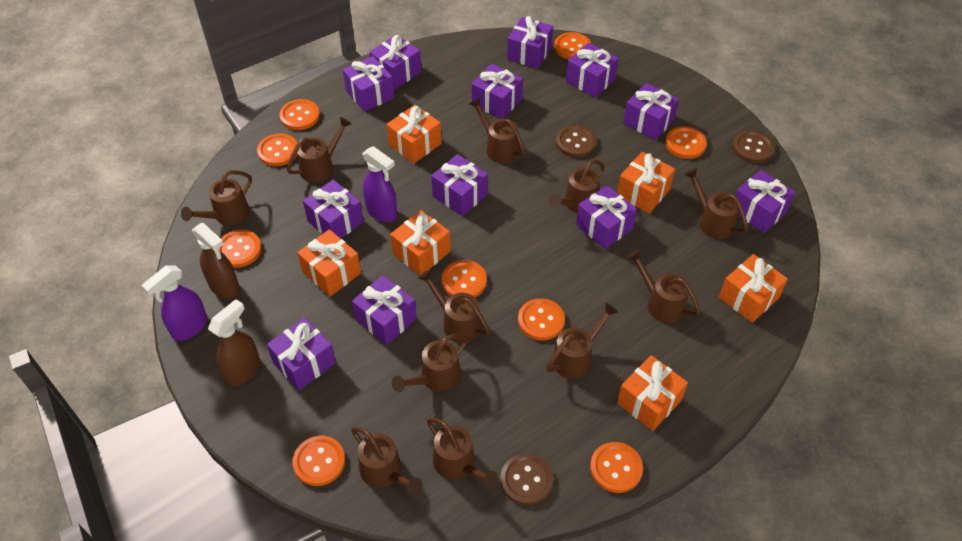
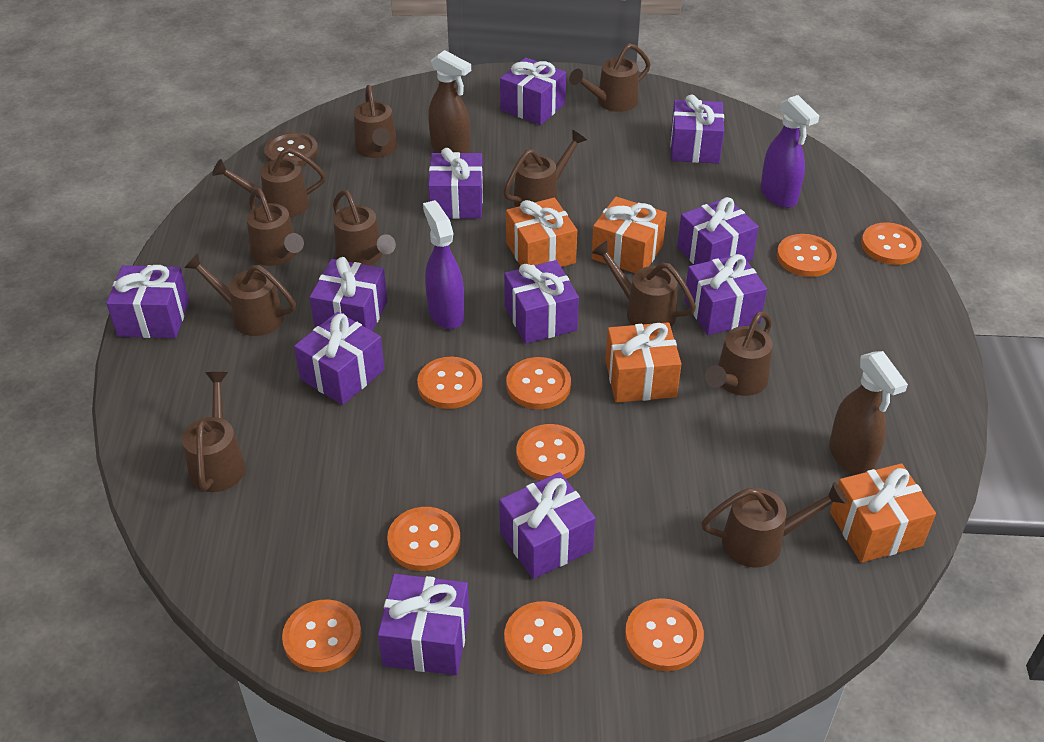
brown button: 3 -> 1
orange gift: 6 -> 4
purple gift: 12 -> 11

